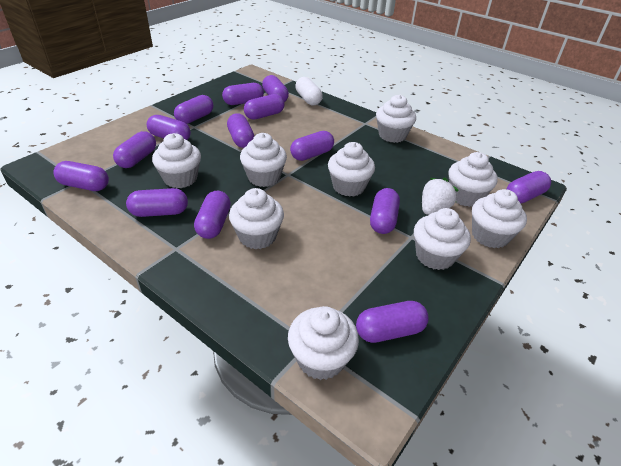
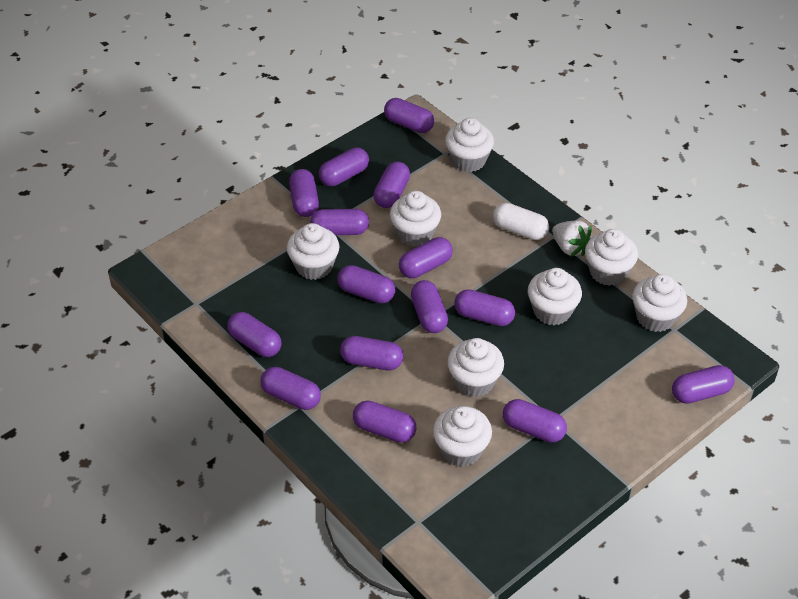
purple capsule: 14 -> 15
white cupcake: 9 -> 8

